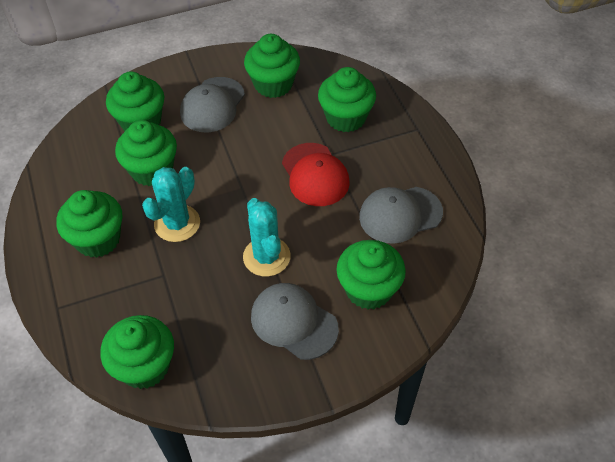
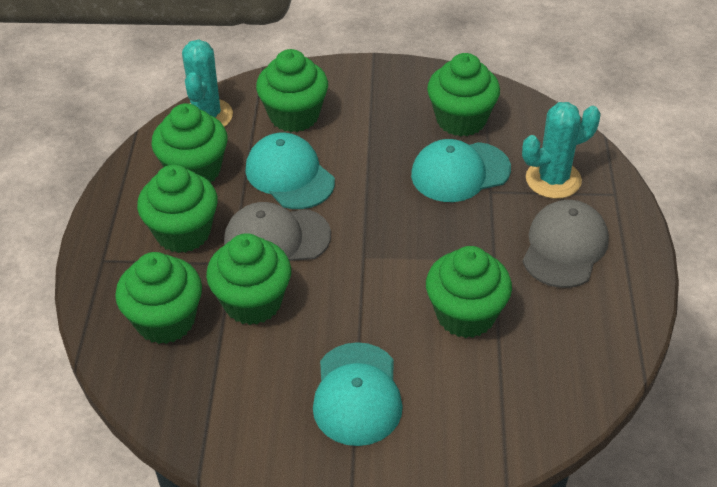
grey cap: 3 -> 2
red cap: 1 -> 0
turquoise cap: 0 -> 3

